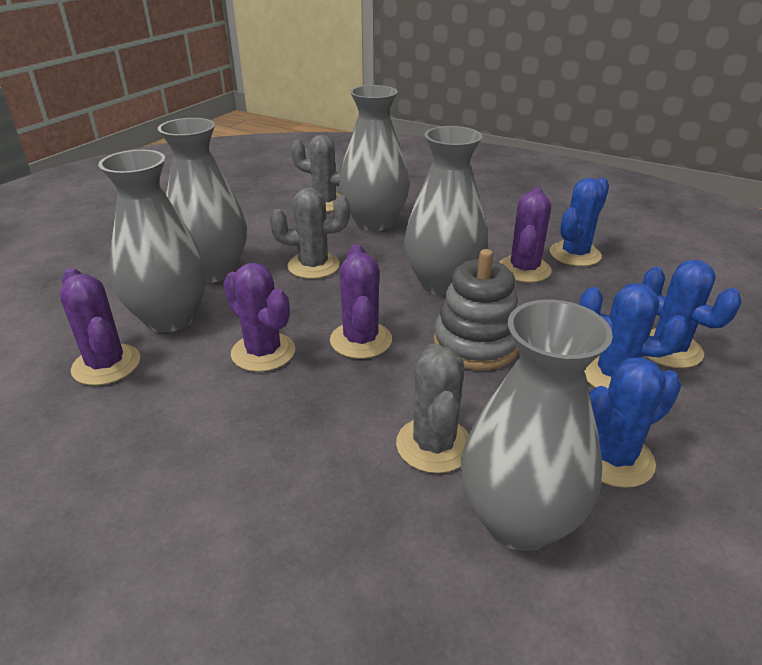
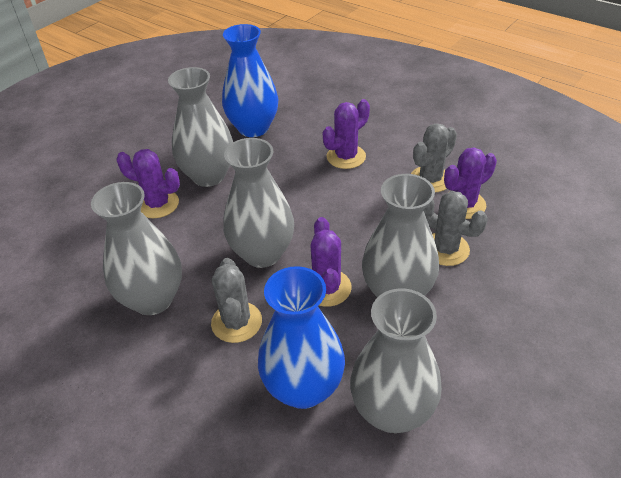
blue cactus: 4 -> 0
blue vase: 0 -> 2
grey stacking toy: 1 -> 0

